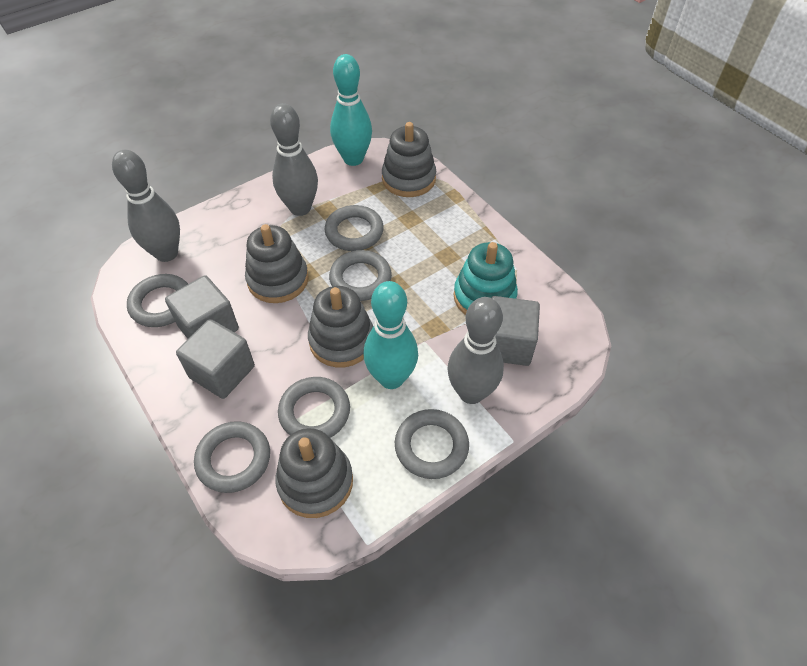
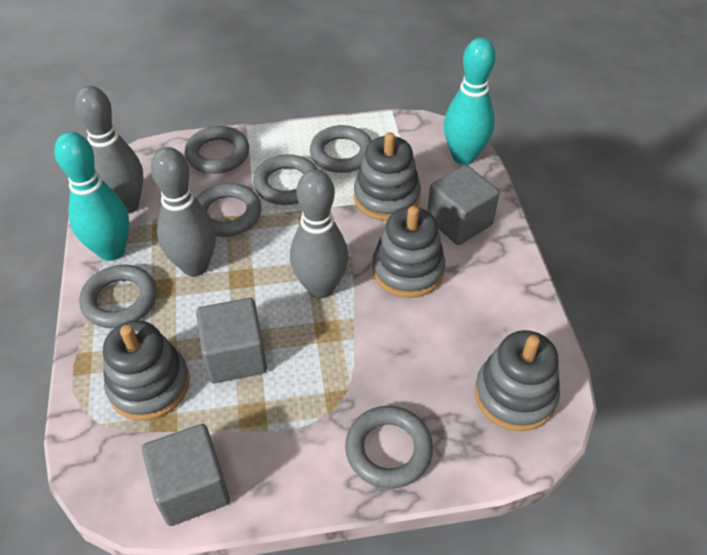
turquoise stacking toy: 1 -> 0

